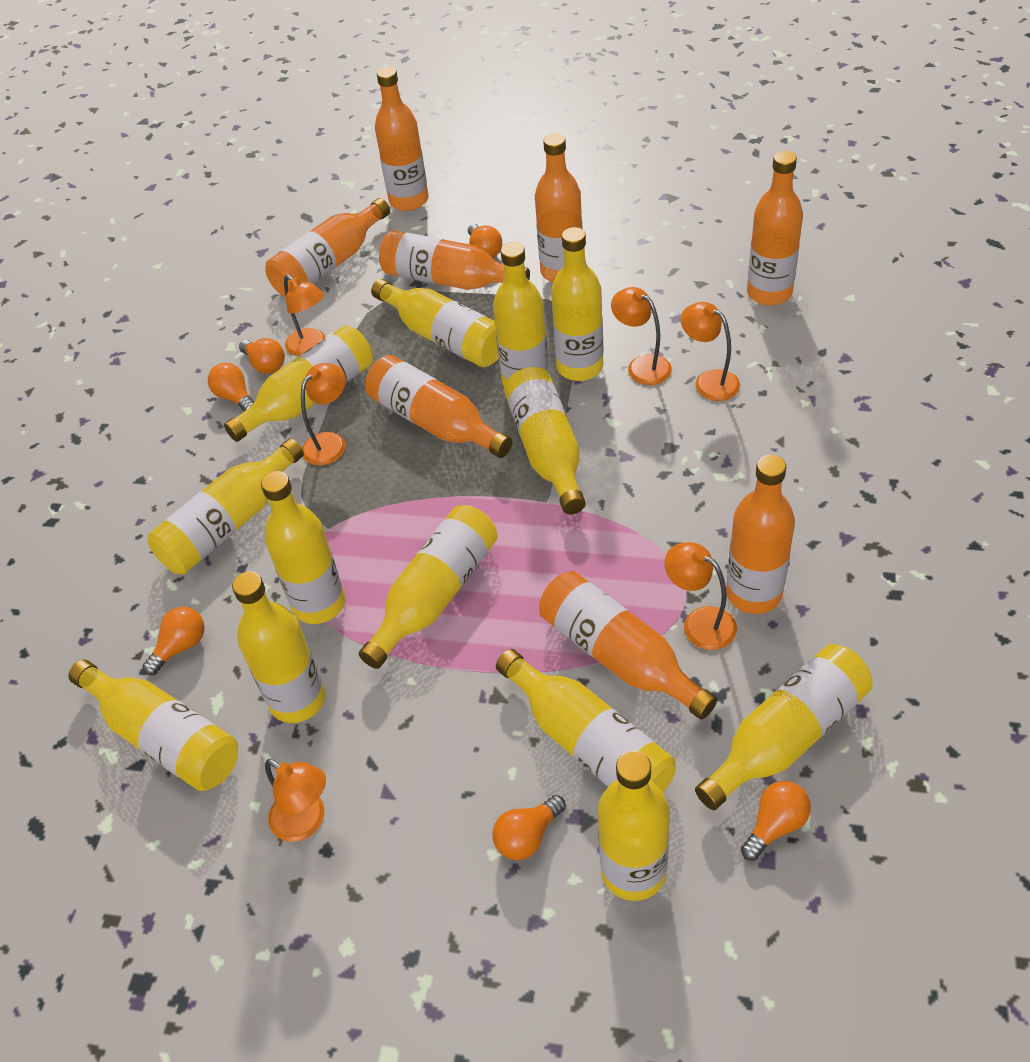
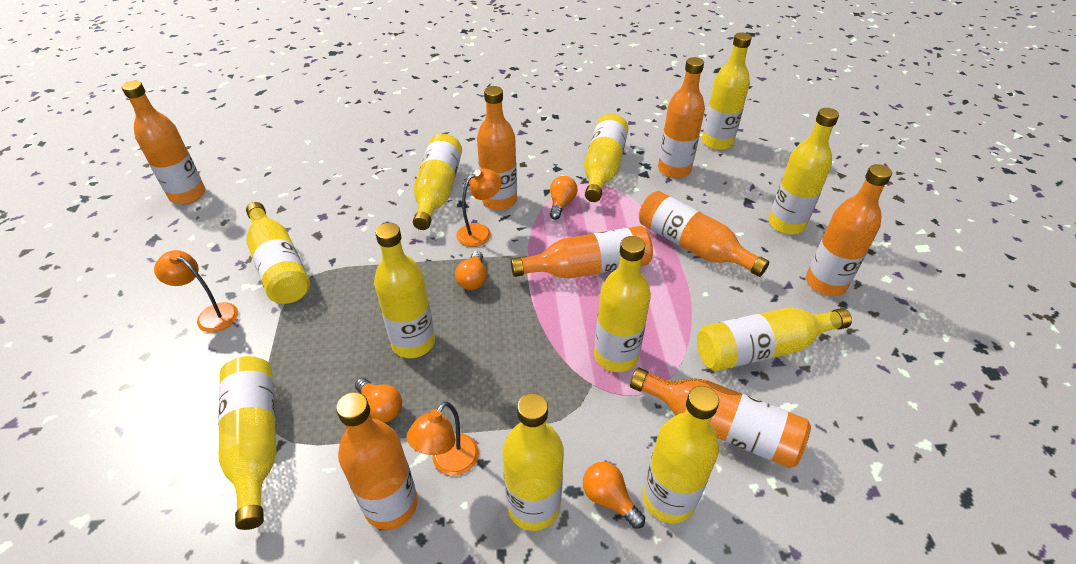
orange lamp: 6 -> 3
orange light bulb: 6 -> 4
yellow bottle: 13 -> 11

